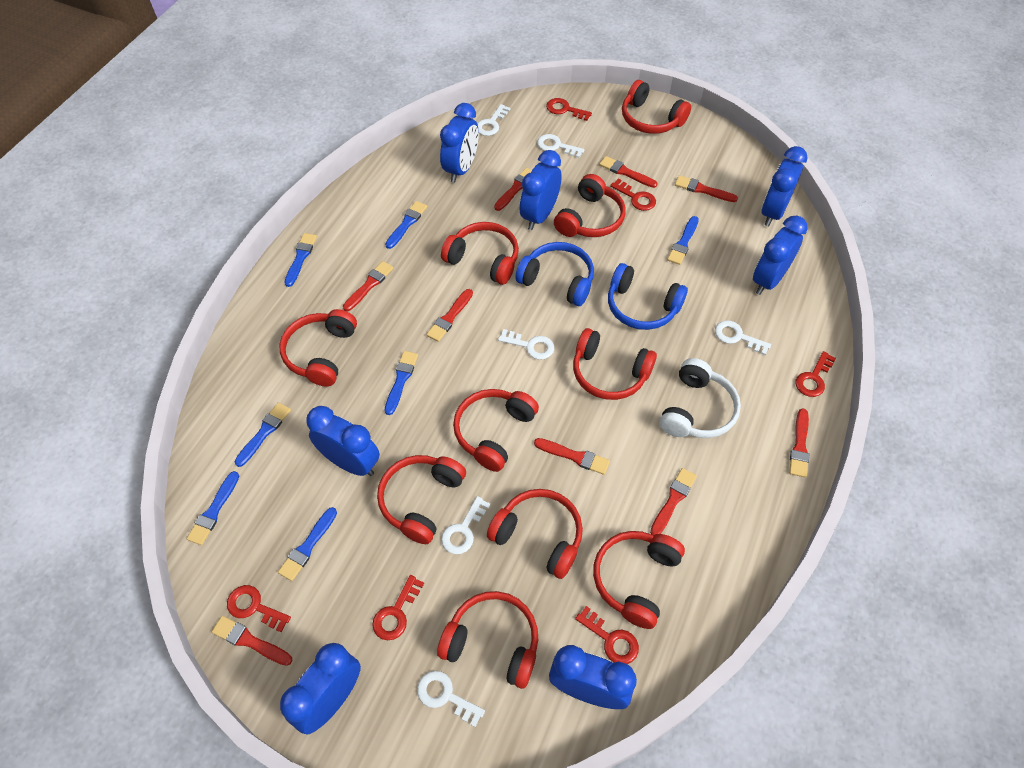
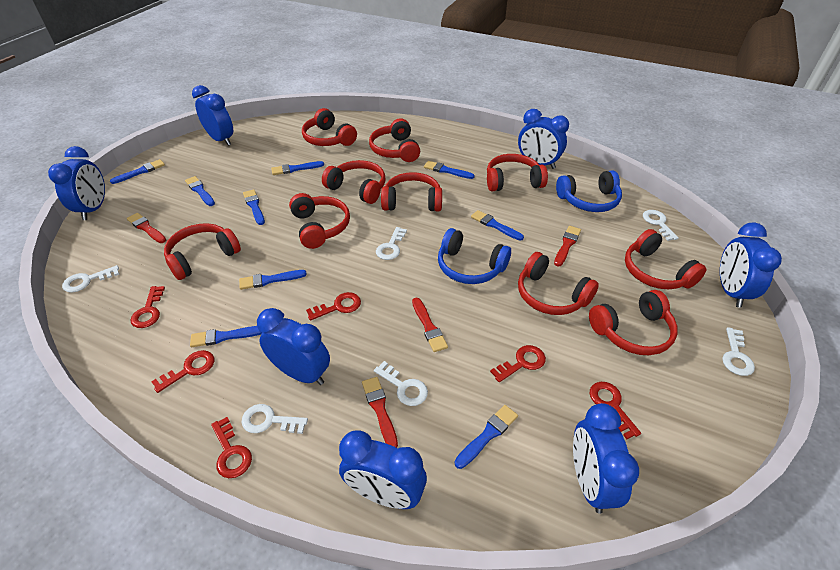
blue brush: 7 -> 9
red brush: 9 -> 4
white headphones: 1 -> 0

